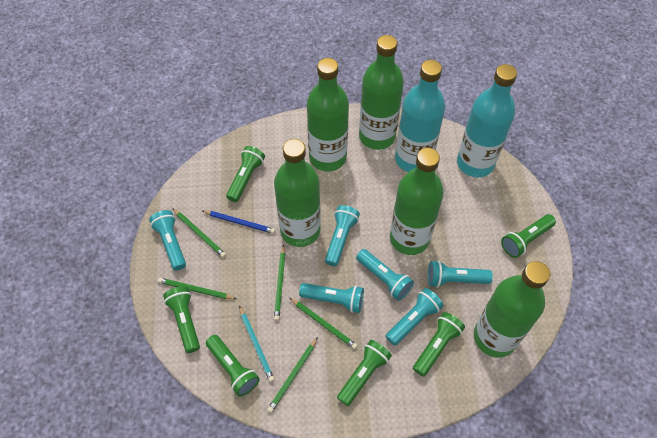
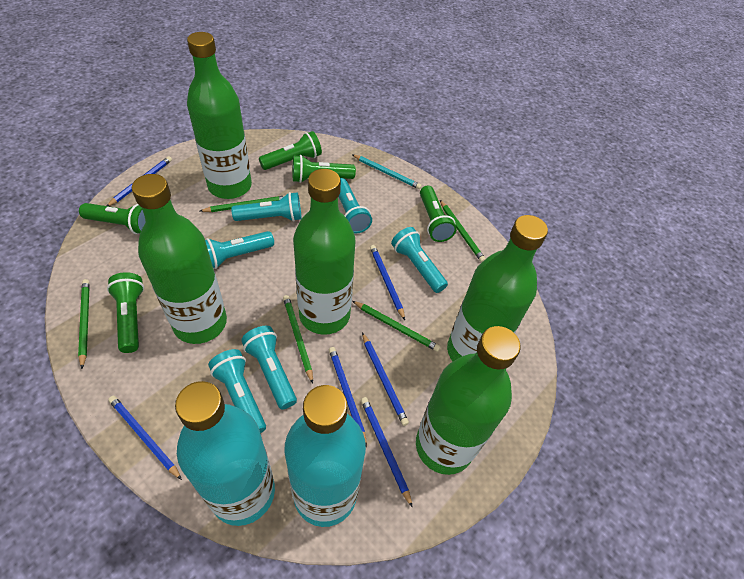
blue pencil: 1 -> 6
green flashlight: 6 -> 5

